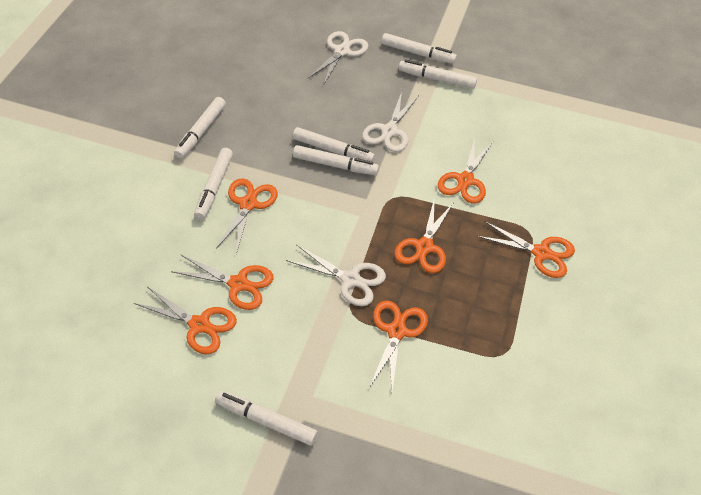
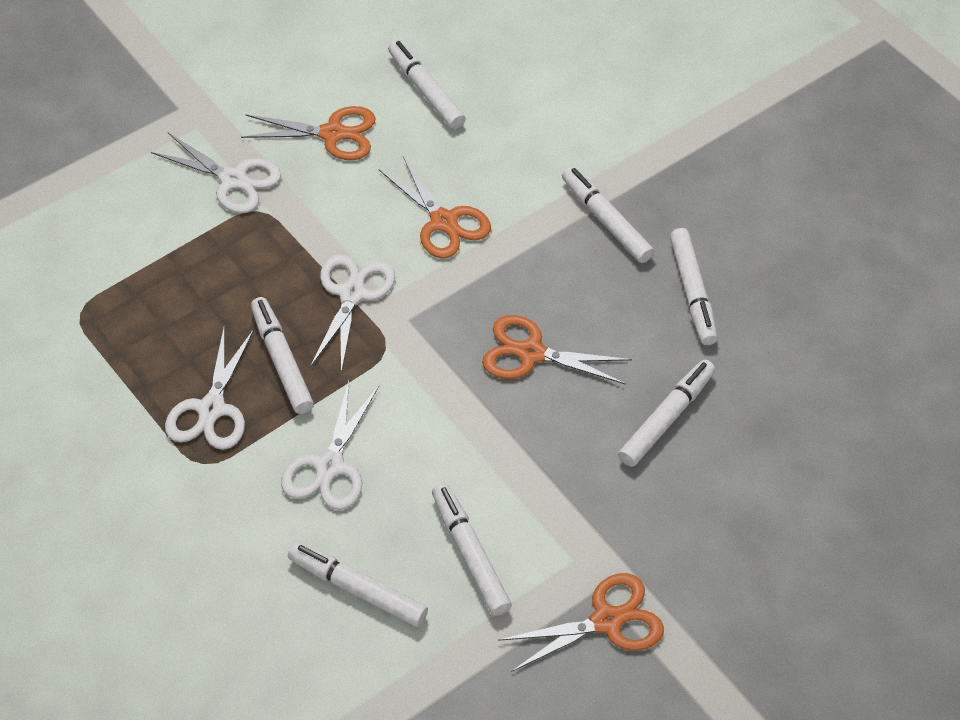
orange scissors: 7 -> 4
white scissors: 3 -> 4

